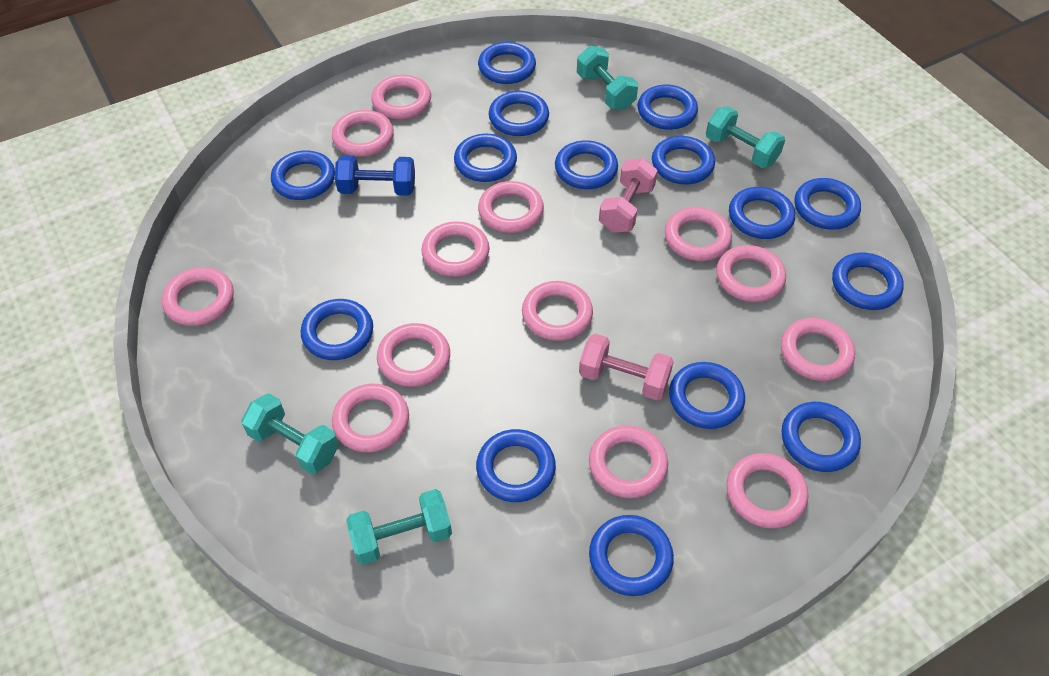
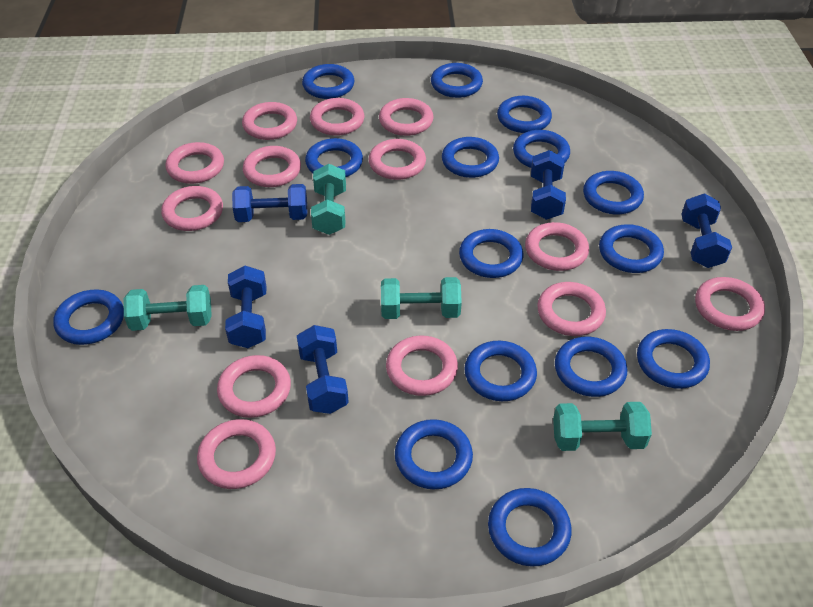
blue dumbbell: 1 -> 5
pink dumbbell: 2 -> 0

